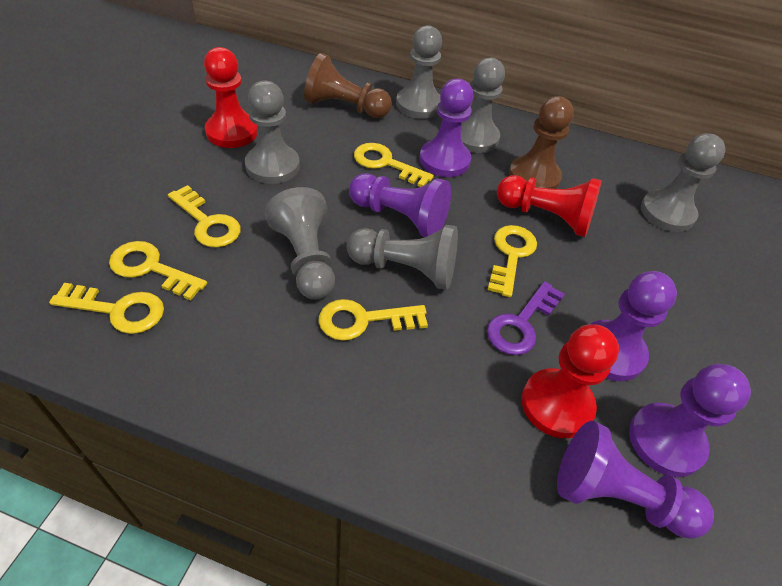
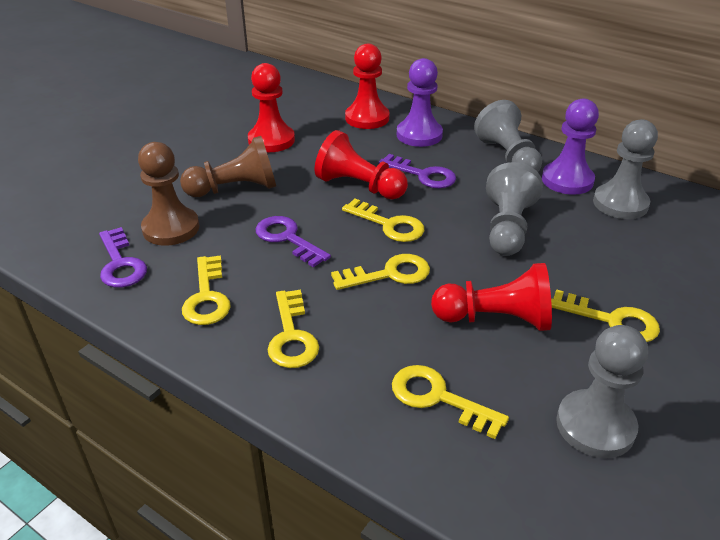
grey pawn: 6 -> 4
purple key: 1 -> 3
purple pawn: 5 -> 2
red pawn: 3 -> 4

